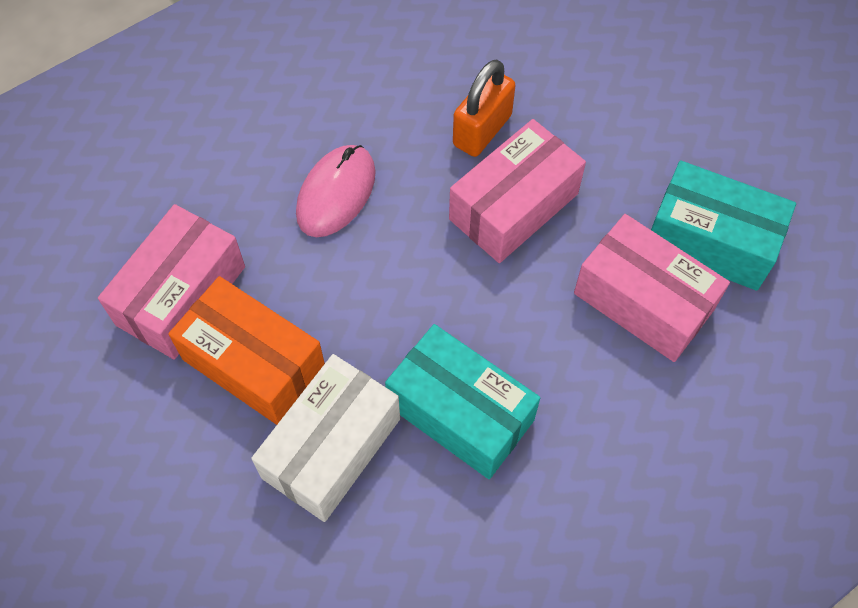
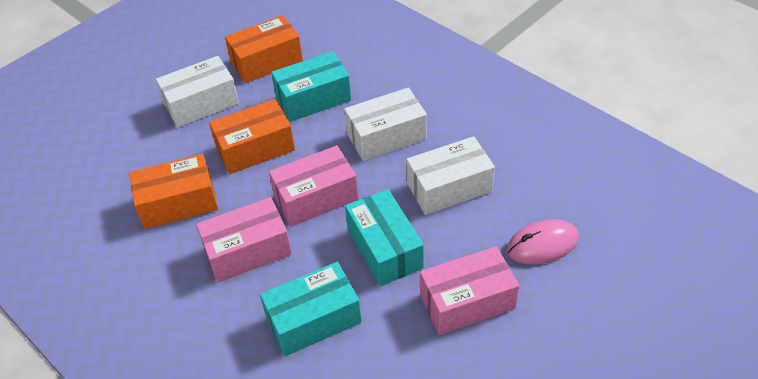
orange box: 1 -> 3
orange padlock: 1 -> 0
turquoise box: 2 -> 3
white box: 1 -> 3

